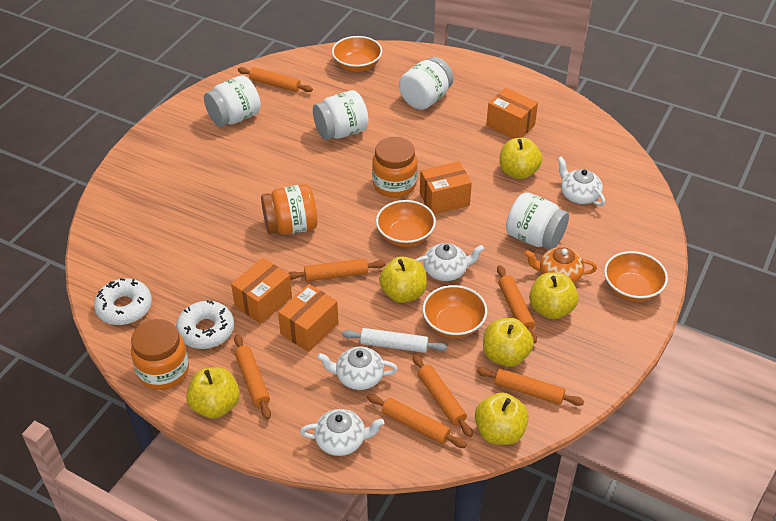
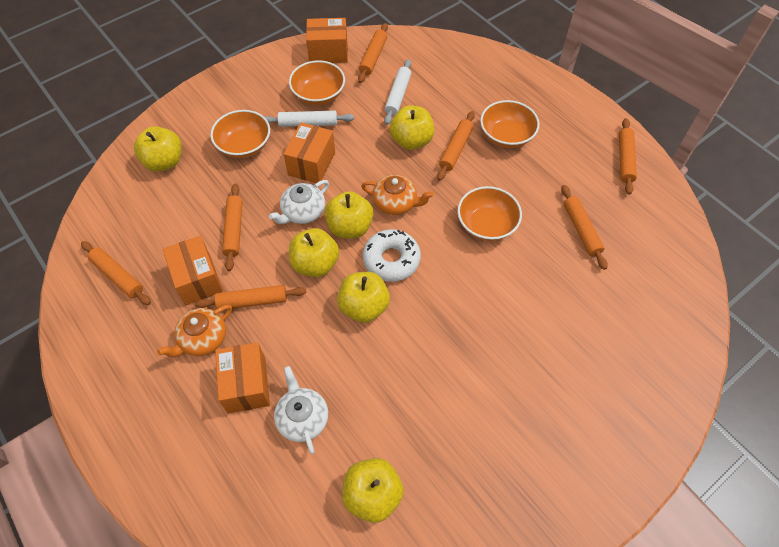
orange jar: 3 -> 0
orange teapot: 1 -> 2
white donut: 2 -> 1
white jar: 4 -> 0
white rolling pin: 1 -> 2
white teapot: 4 -> 2

